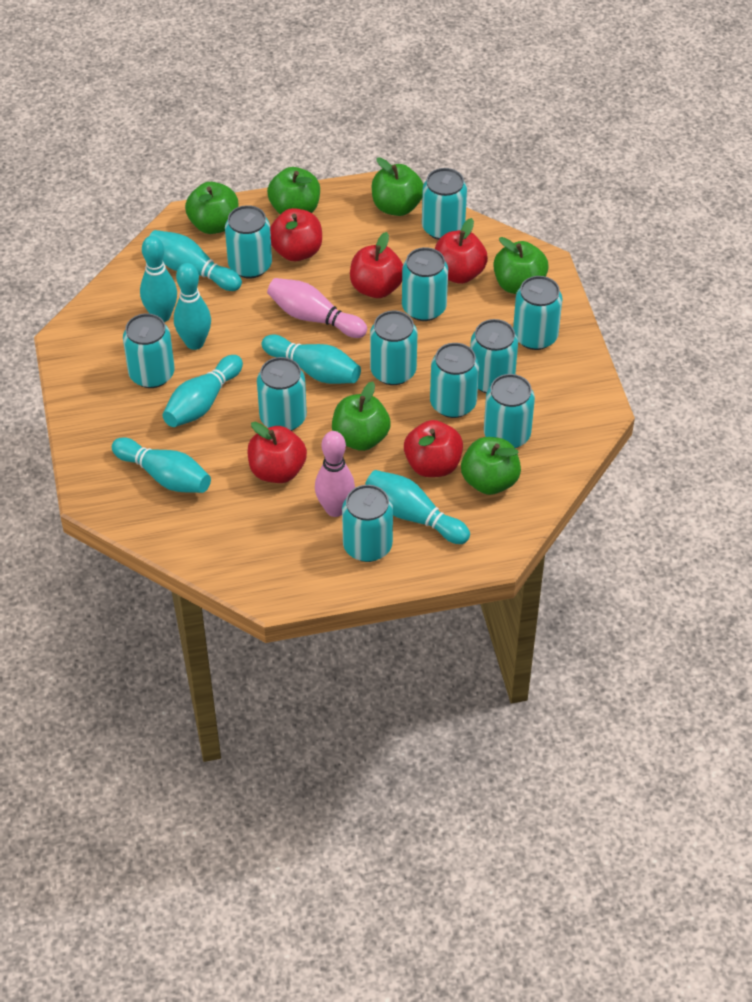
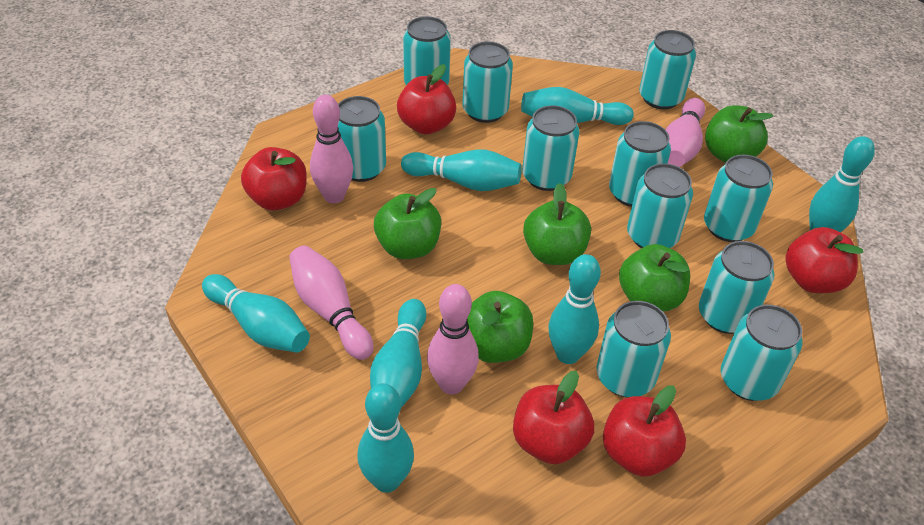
green apple: 6 -> 5
pink bowling pin: 2 -> 4

